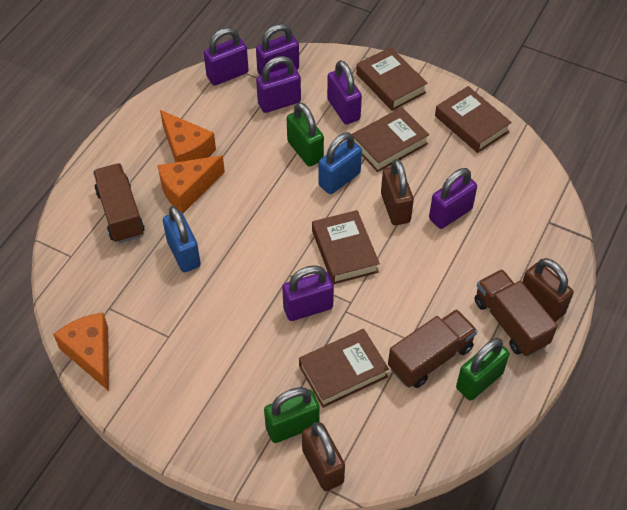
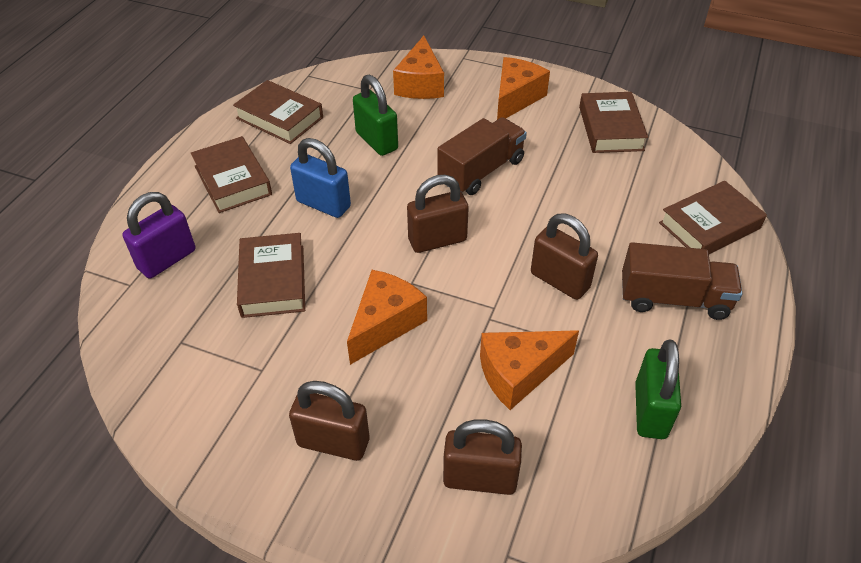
blue padlock: 2 -> 1
brown padlock: 3 -> 4
brown truck: 3 -> 2
green padlock: 3 -> 2
orange cheese: 3 -> 4
purple padlock: 6 -> 1

